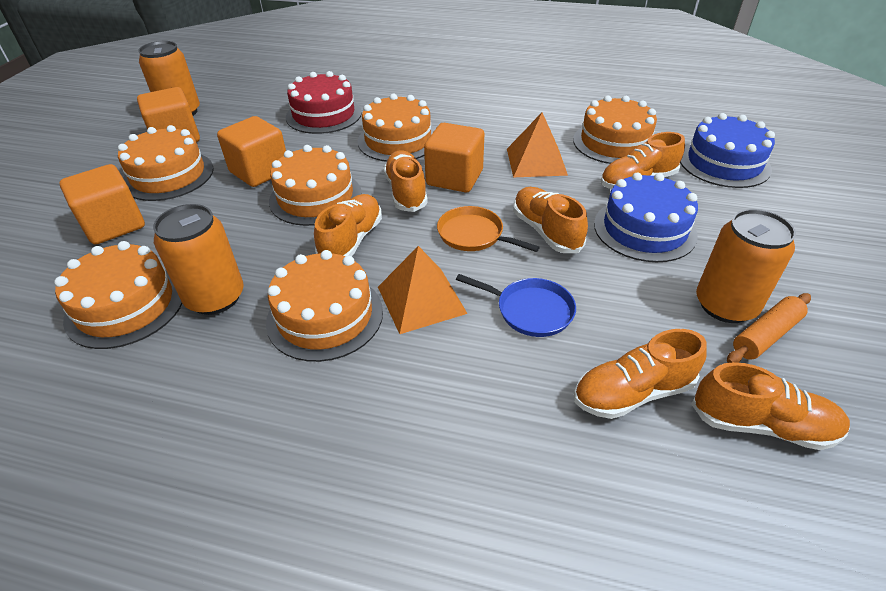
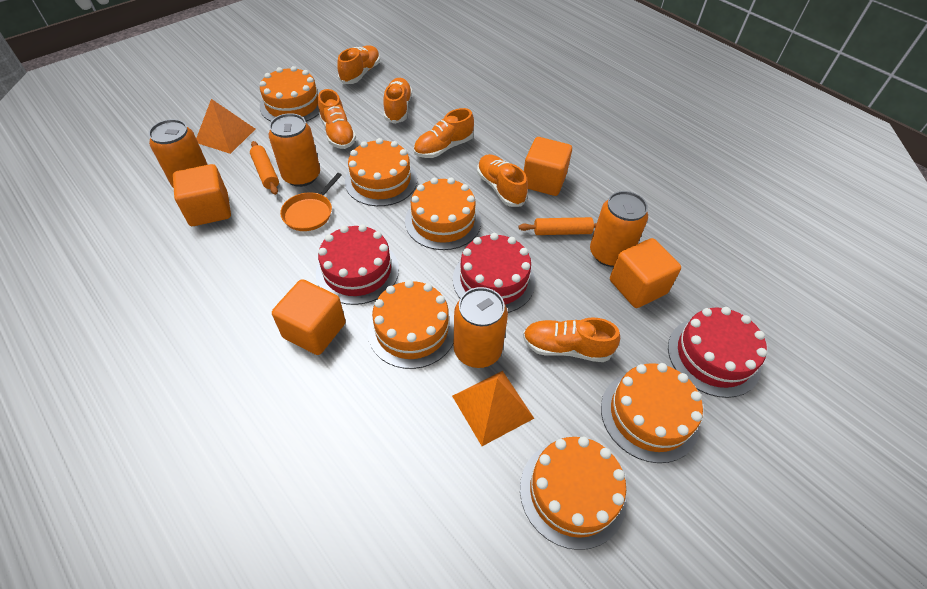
blue cake: 2 -> 0
blue pan: 1 -> 0
orange can: 3 -> 4
orange rolling pin: 1 -> 2
red cake: 1 -> 3

